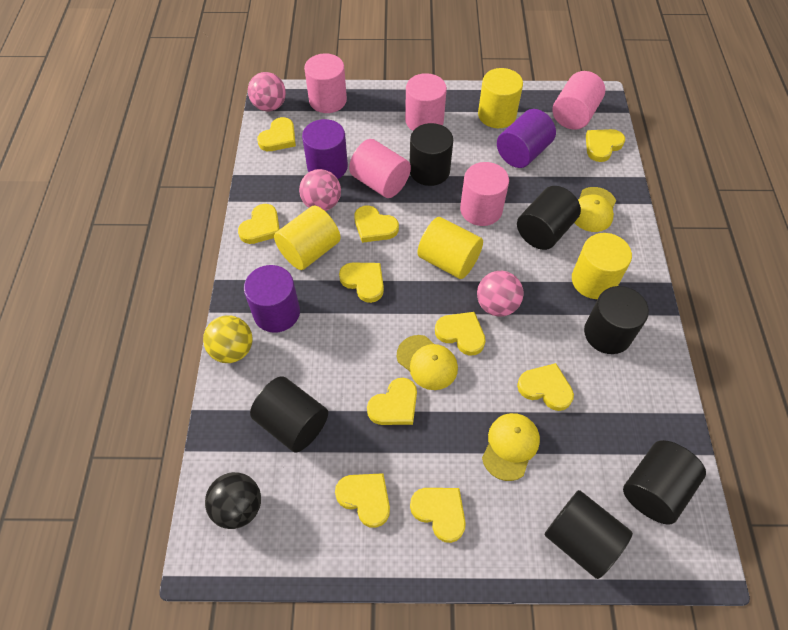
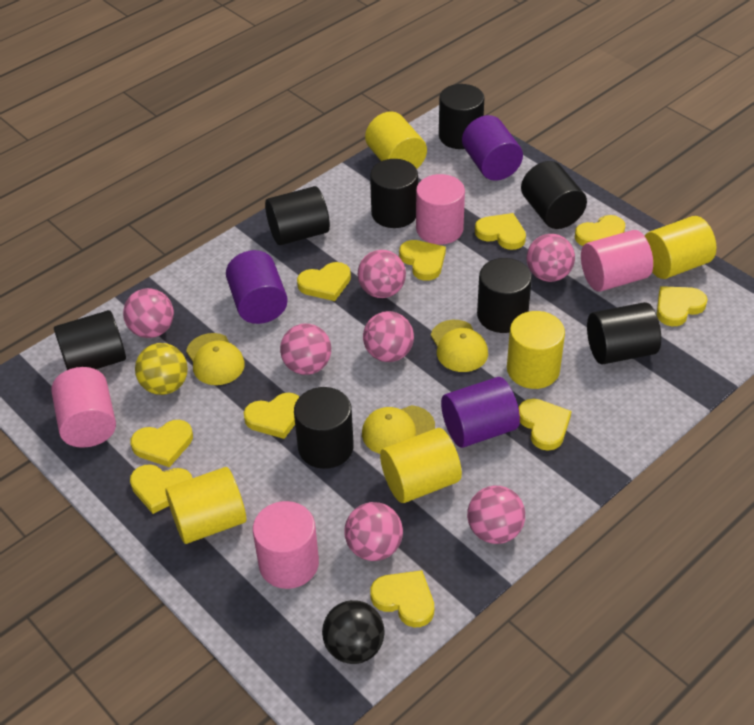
black cylinder: 6 -> 8
pink ball: 3 -> 7
pink cylinder: 5 -> 4
yellow cylinder: 4 -> 5

